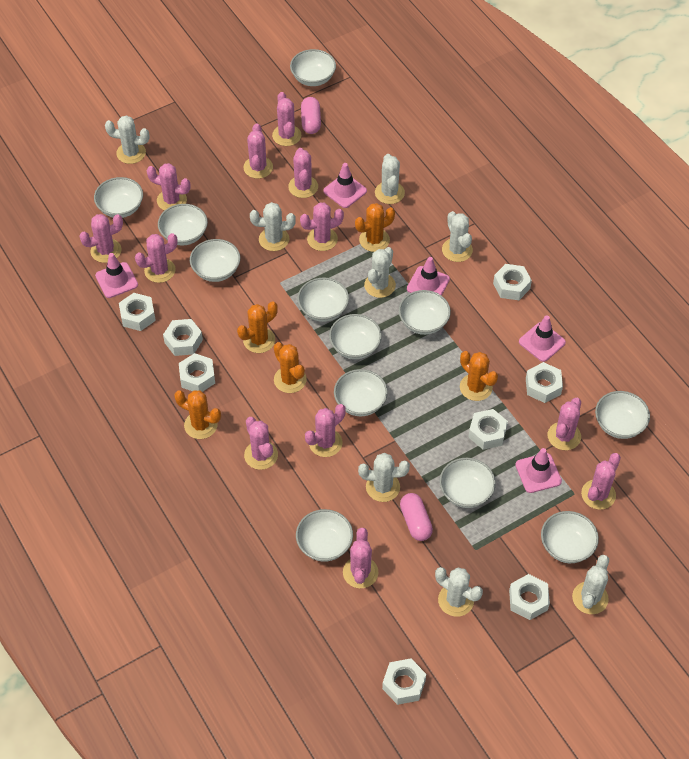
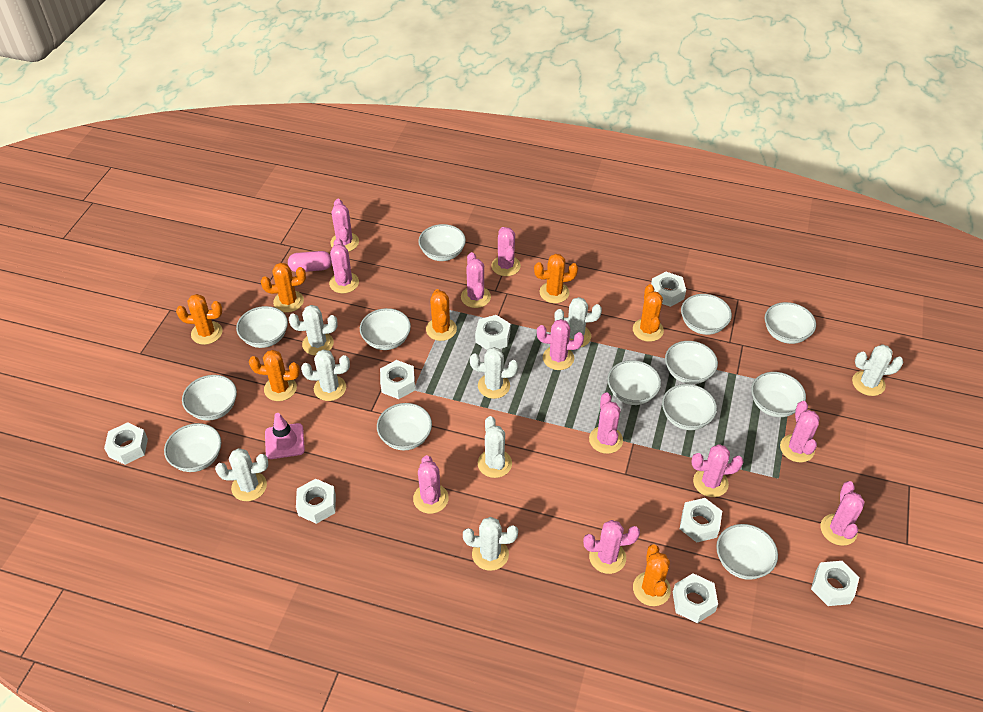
orange cactus: 5 -> 7
pink cactus: 12 -> 11
pink capsule: 2 -> 1
pink traffic cone: 5 -> 1
white bowl: 12 -> 13

